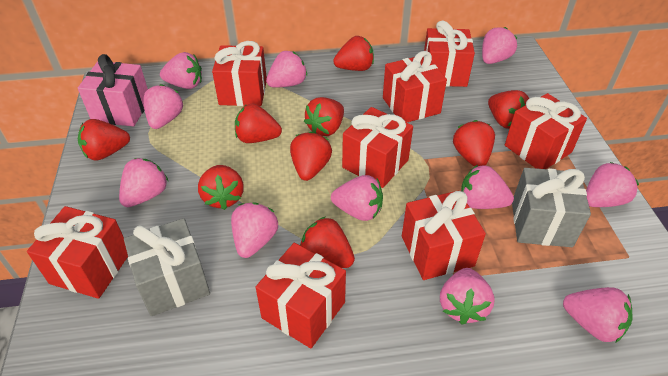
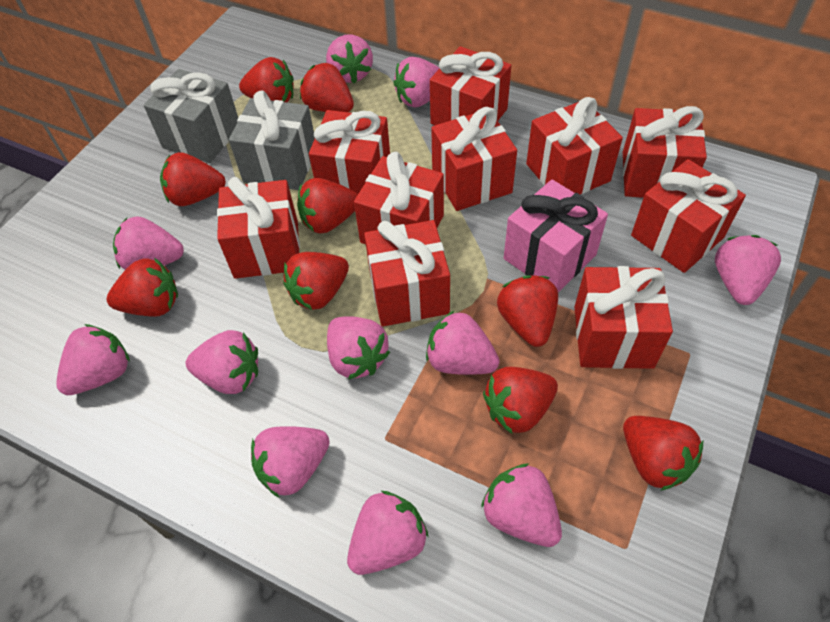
red gift: 8 -> 10

